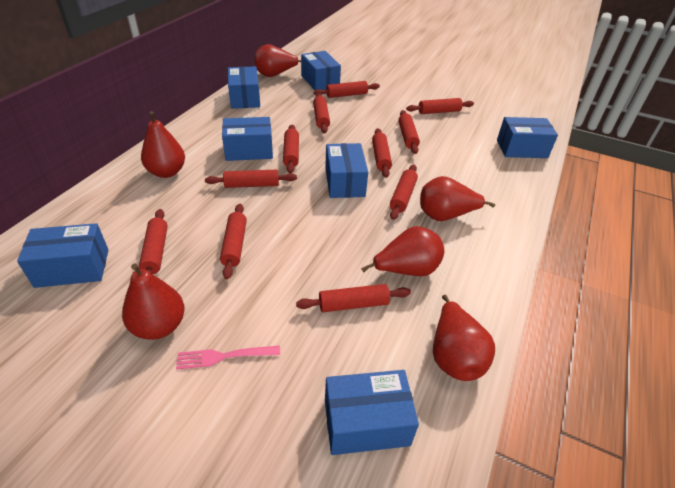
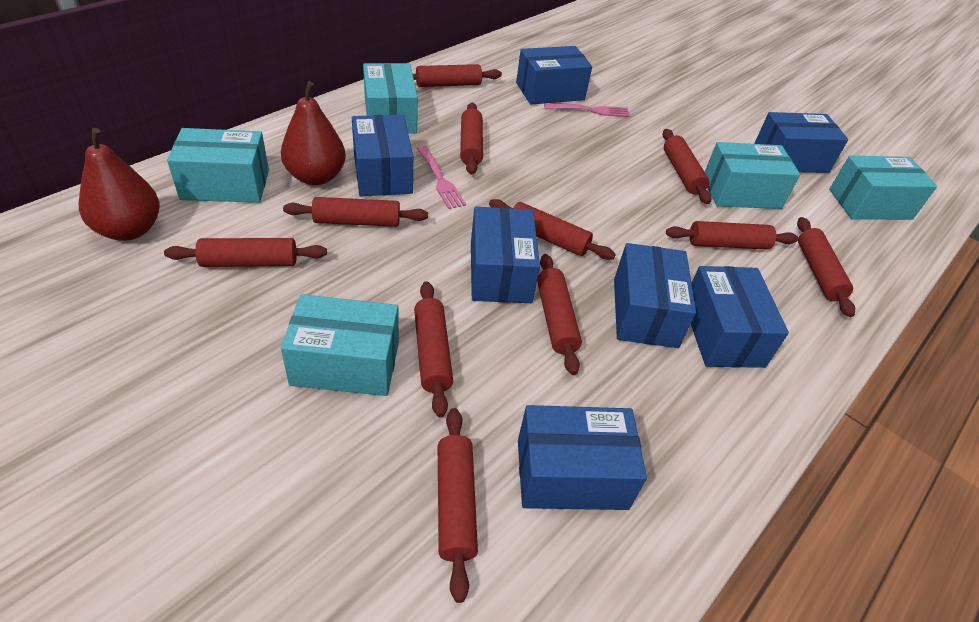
pink fork: 1 -> 2
red pear: 6 -> 2
turquoise box: 0 -> 5

